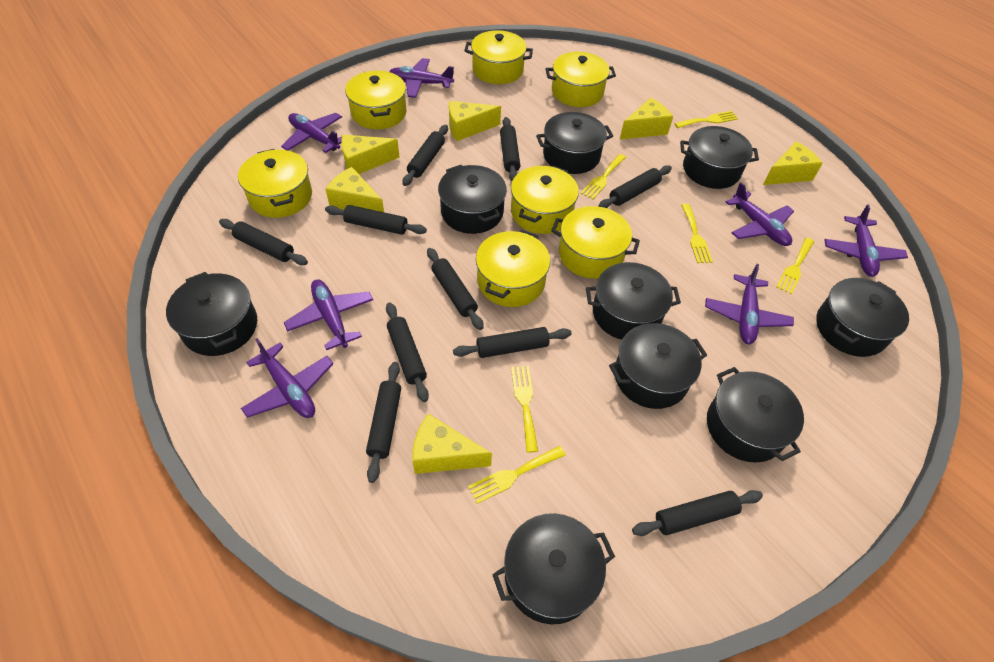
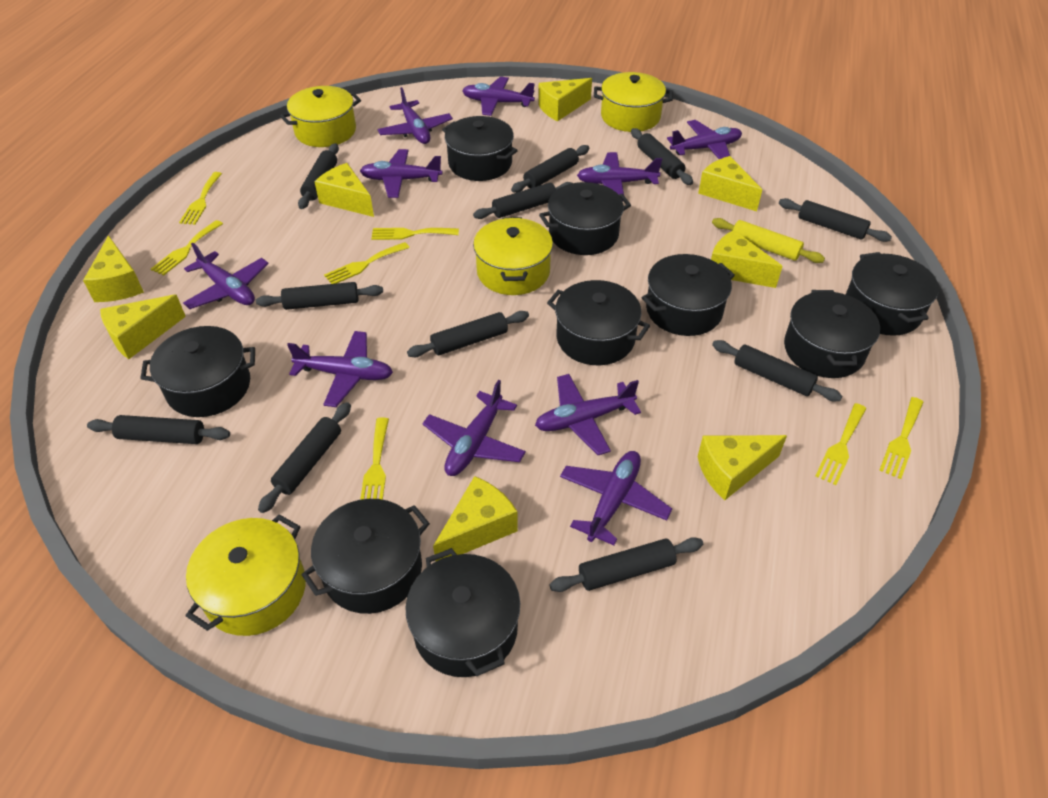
black rolling pin: 10 -> 11
purple plane: 7 -> 10
yellow cheese: 6 -> 8
yellow fork: 6 -> 7
yellow pot: 7 -> 4
yellow rolling pin: 0 -> 1

